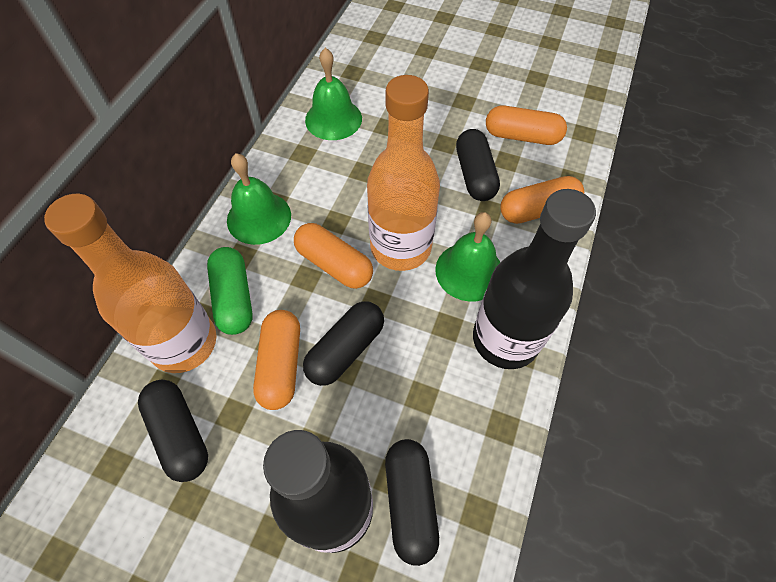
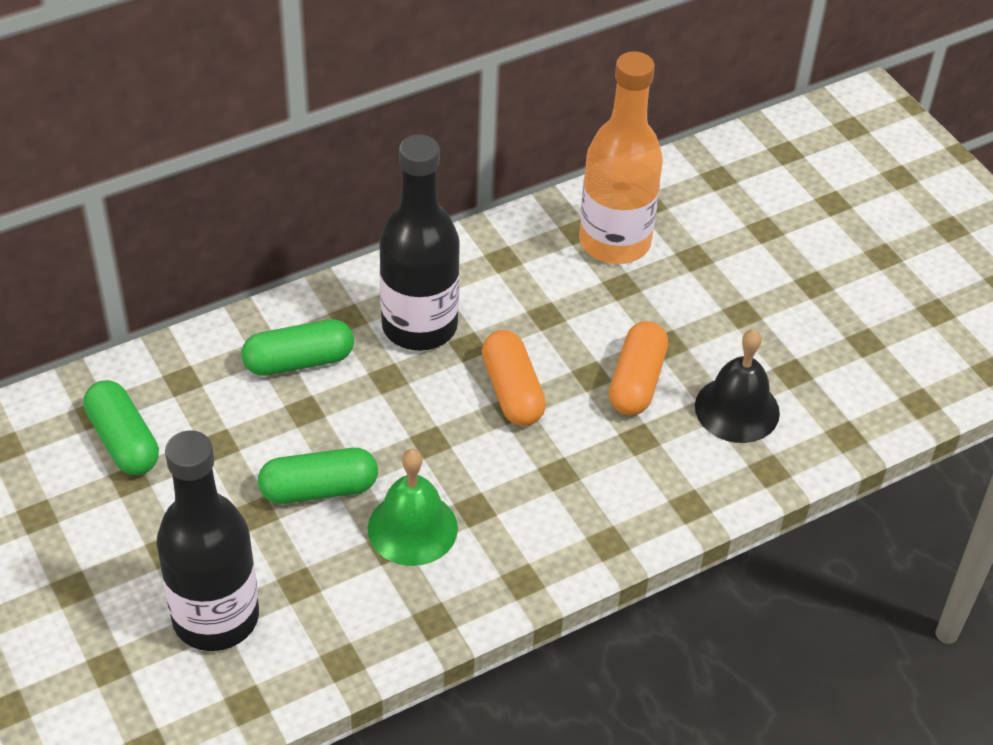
black bell: 0 -> 1
black capsule: 4 -> 0
green bell: 3 -> 1
green capsule: 1 -> 3
orange bottle: 2 -> 1
orange capsule: 4 -> 2

